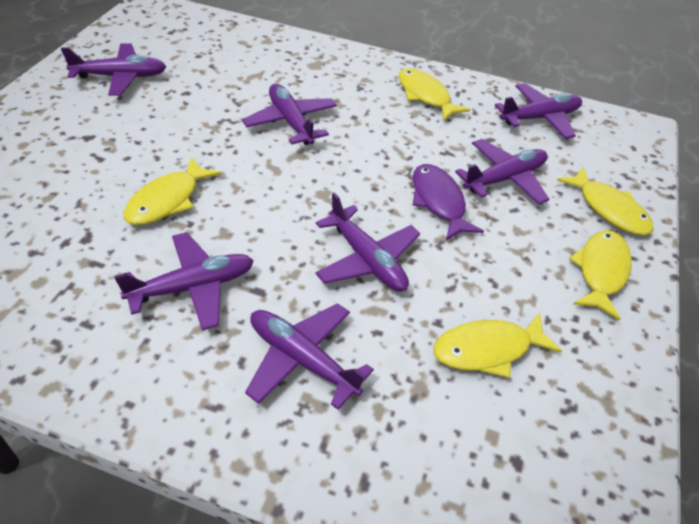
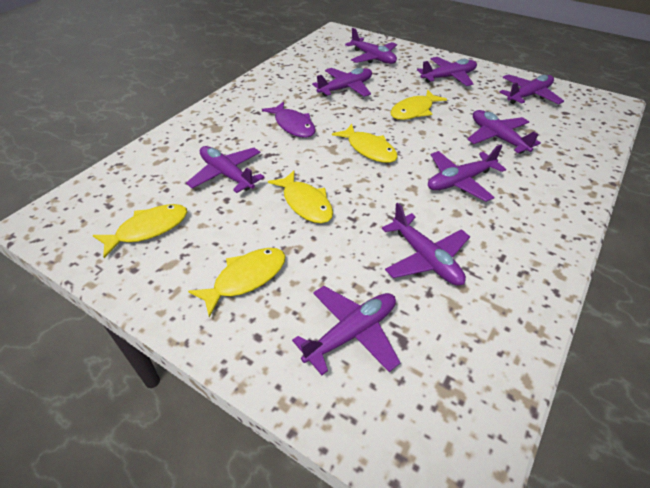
purple plane: 7 -> 9

